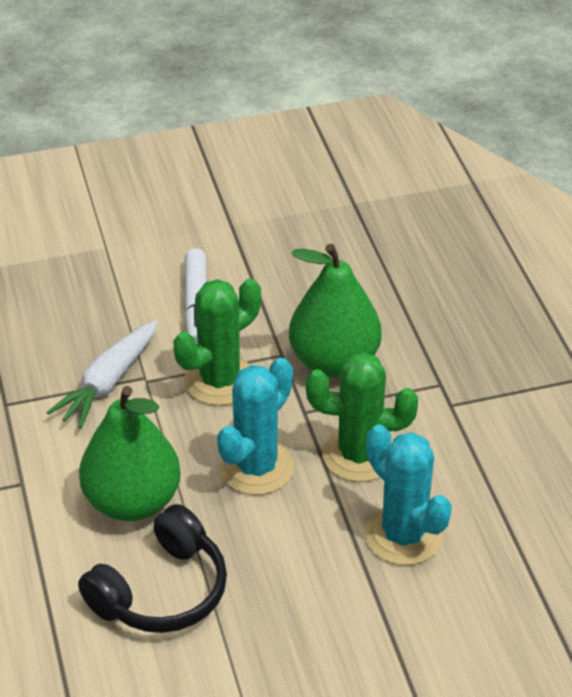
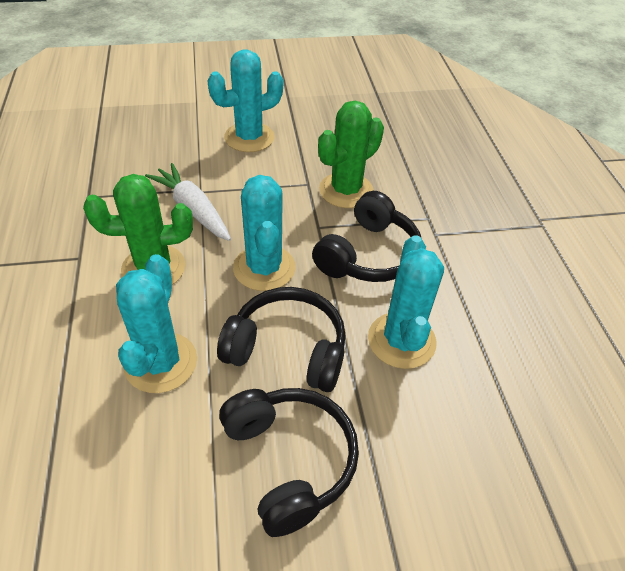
black headphones: 1 -> 3
green pear: 2 -> 0
turquoise cactus: 2 -> 4
white marker: 1 -> 0

